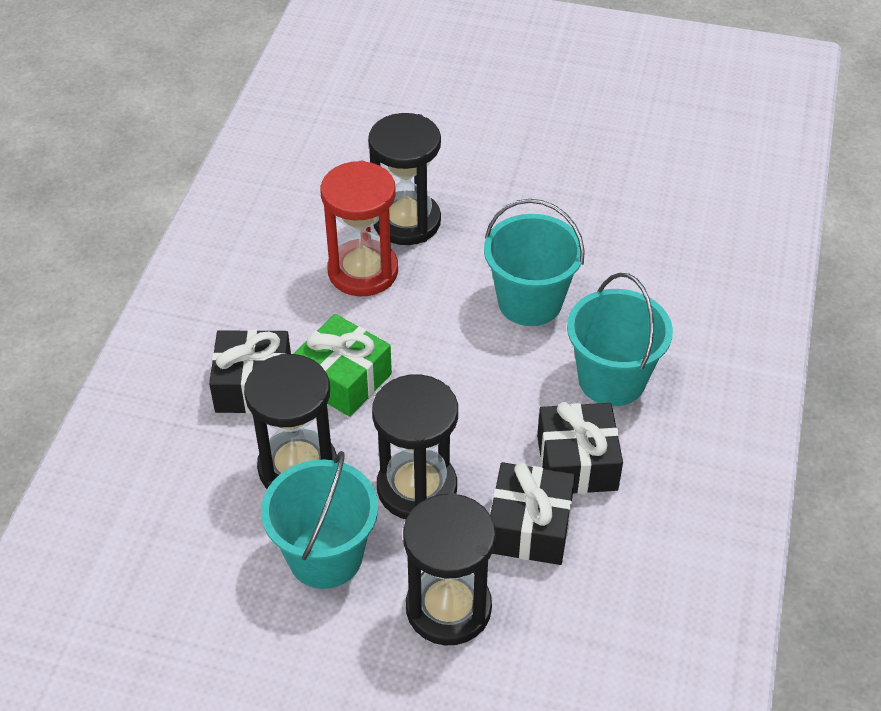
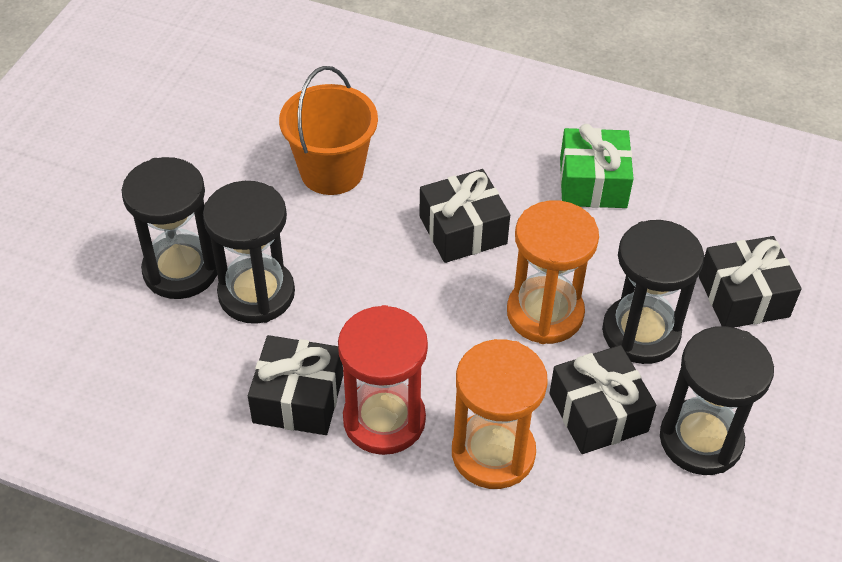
black gift: 3 -> 4
orange bucket: 0 -> 1
orange hourglass: 0 -> 2
turquoise bucket: 3 -> 0

